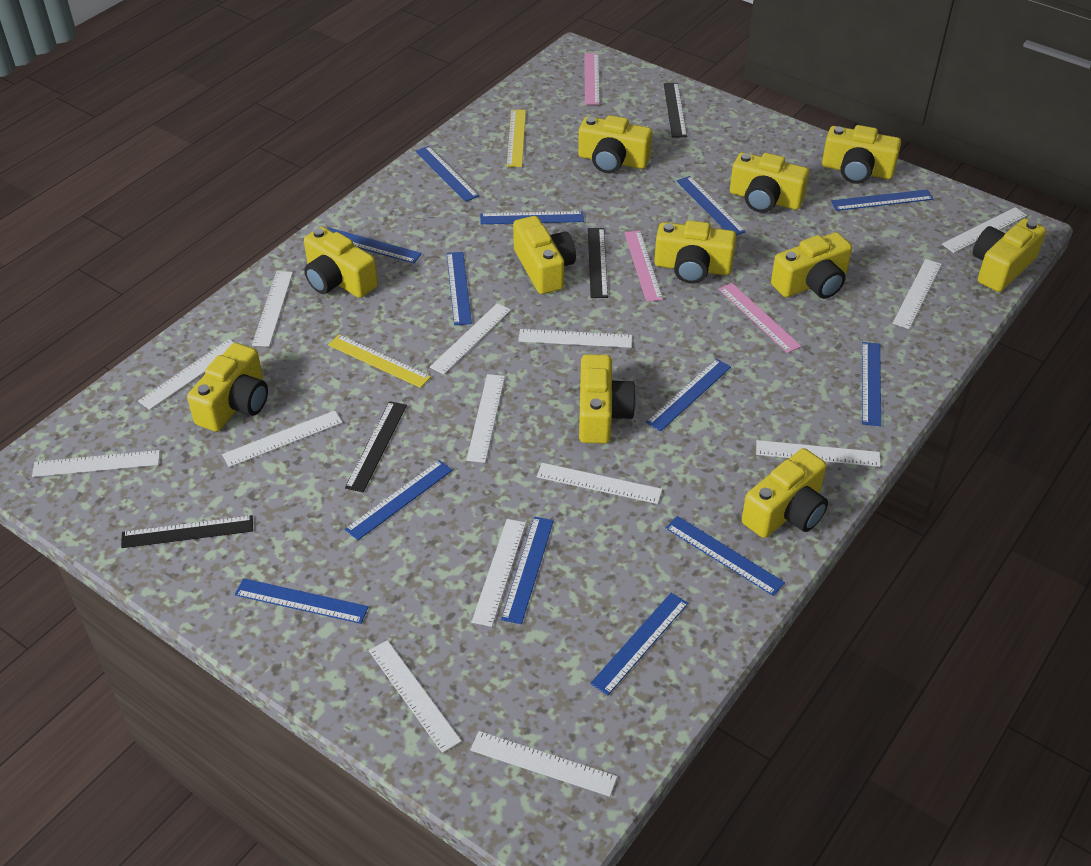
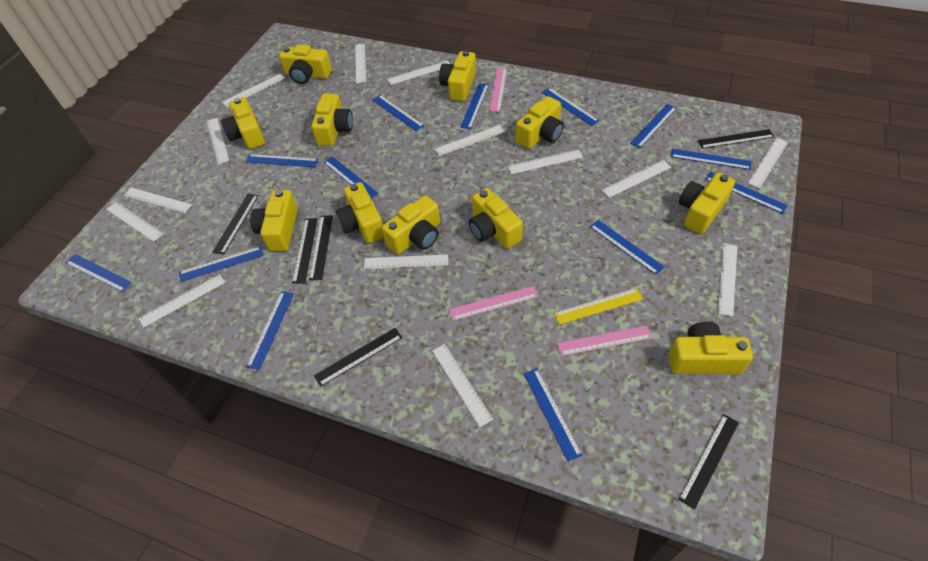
black ruler: 4 -> 6
yellow ruler: 2 -> 1

